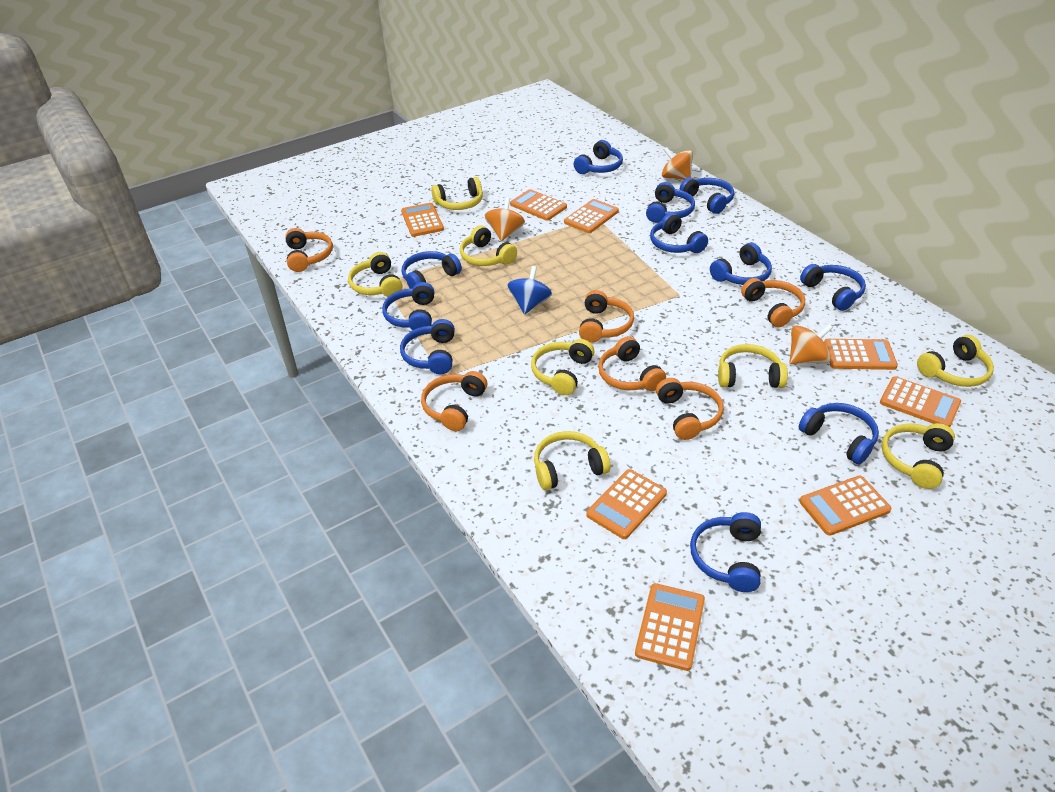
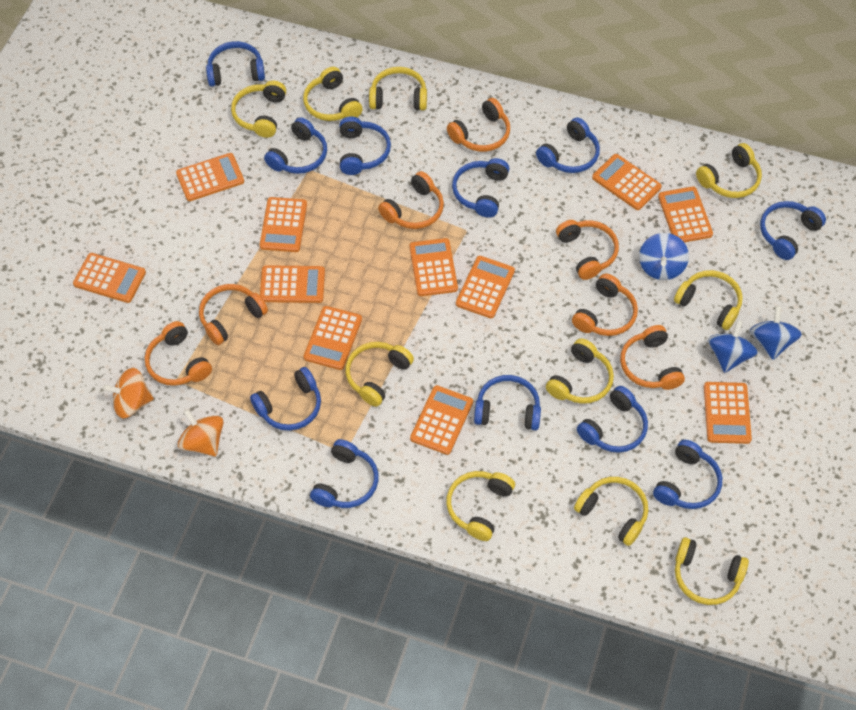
blue spinning top: 1 -> 3
orange calculator: 8 -> 11
orange headphones: 6 -> 7
orange spinning top: 3 -> 2
yellow headphones: 8 -> 10

